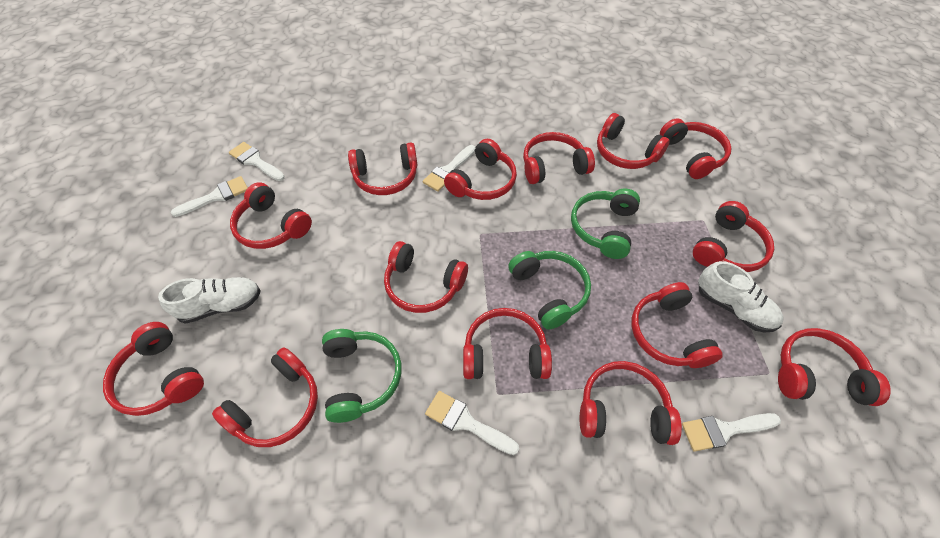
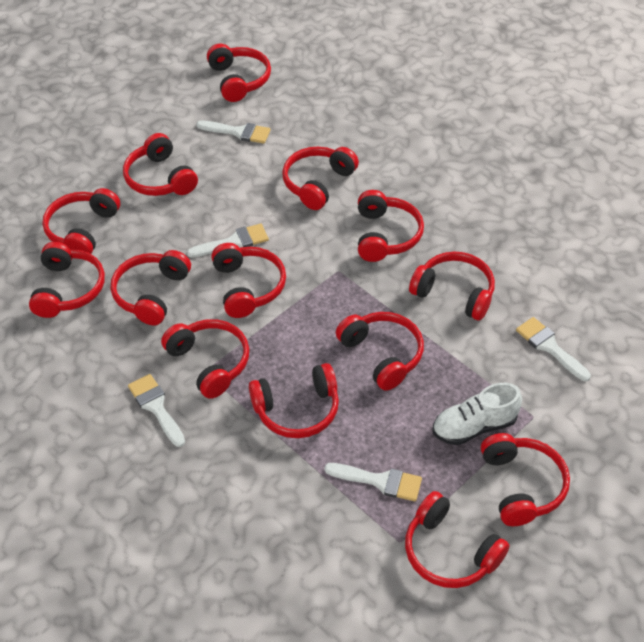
green headphones: 3 -> 0
white shoe: 2 -> 1

